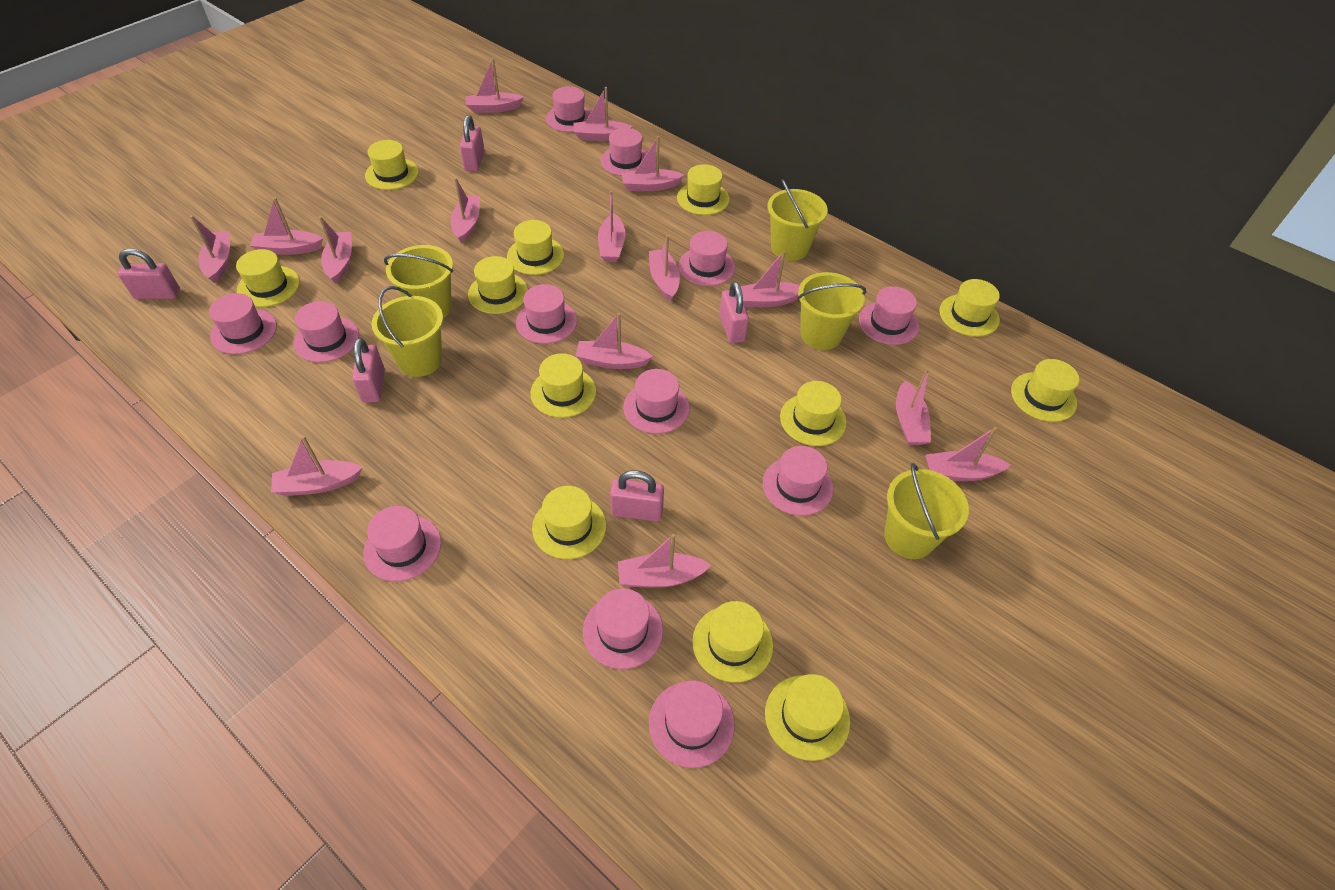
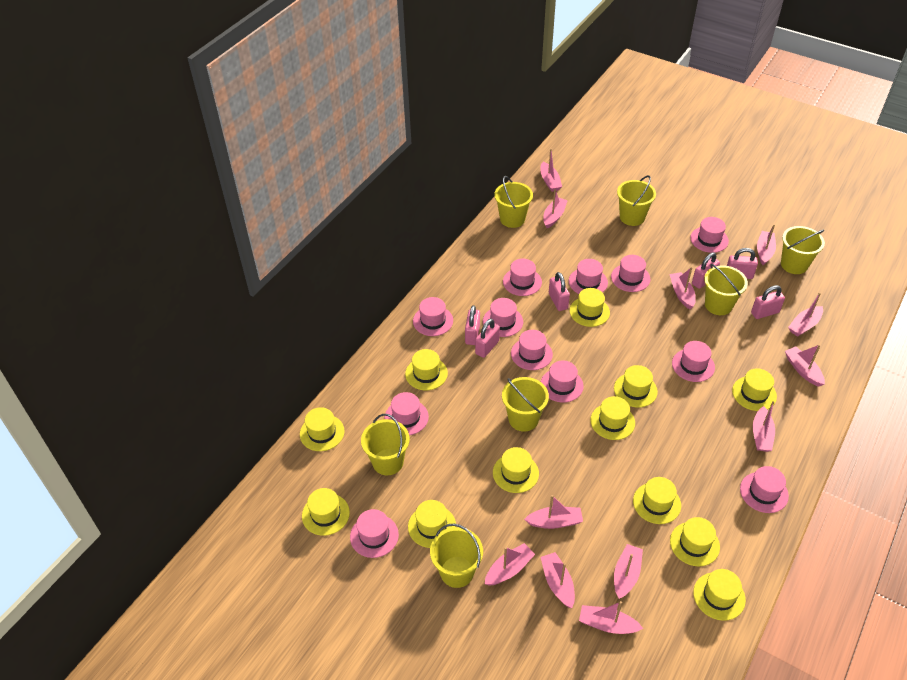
pink boat: 15 -> 12
pink padlock: 5 -> 6
yellow bucket: 5 -> 7

